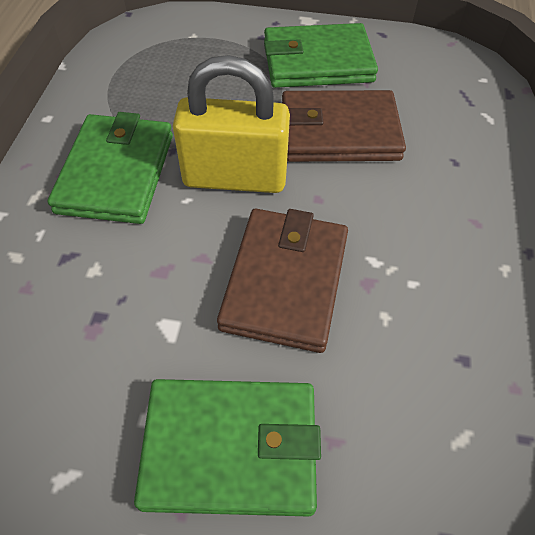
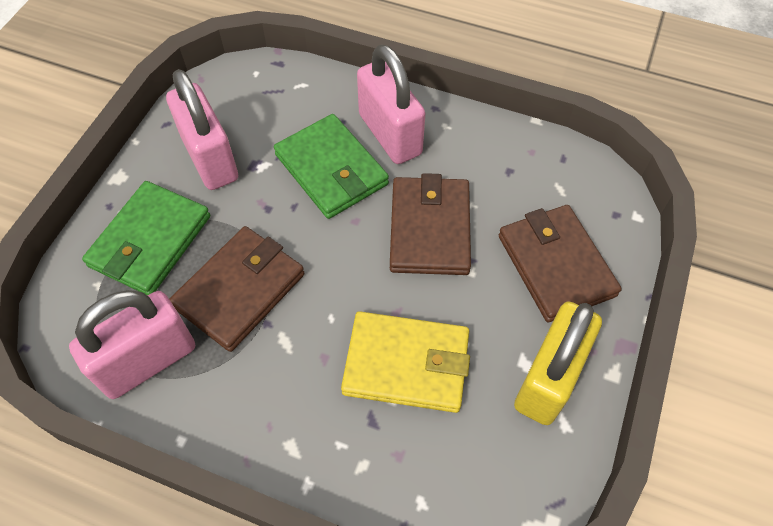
brown wallet: 2 -> 3
green wallet: 3 -> 2
pink padlock: 0 -> 3
yellow wallet: 0 -> 1

